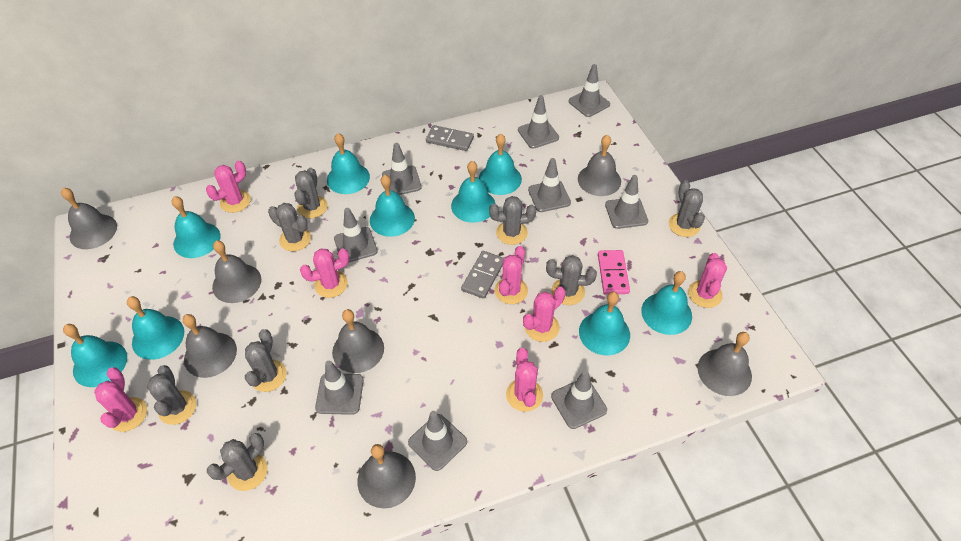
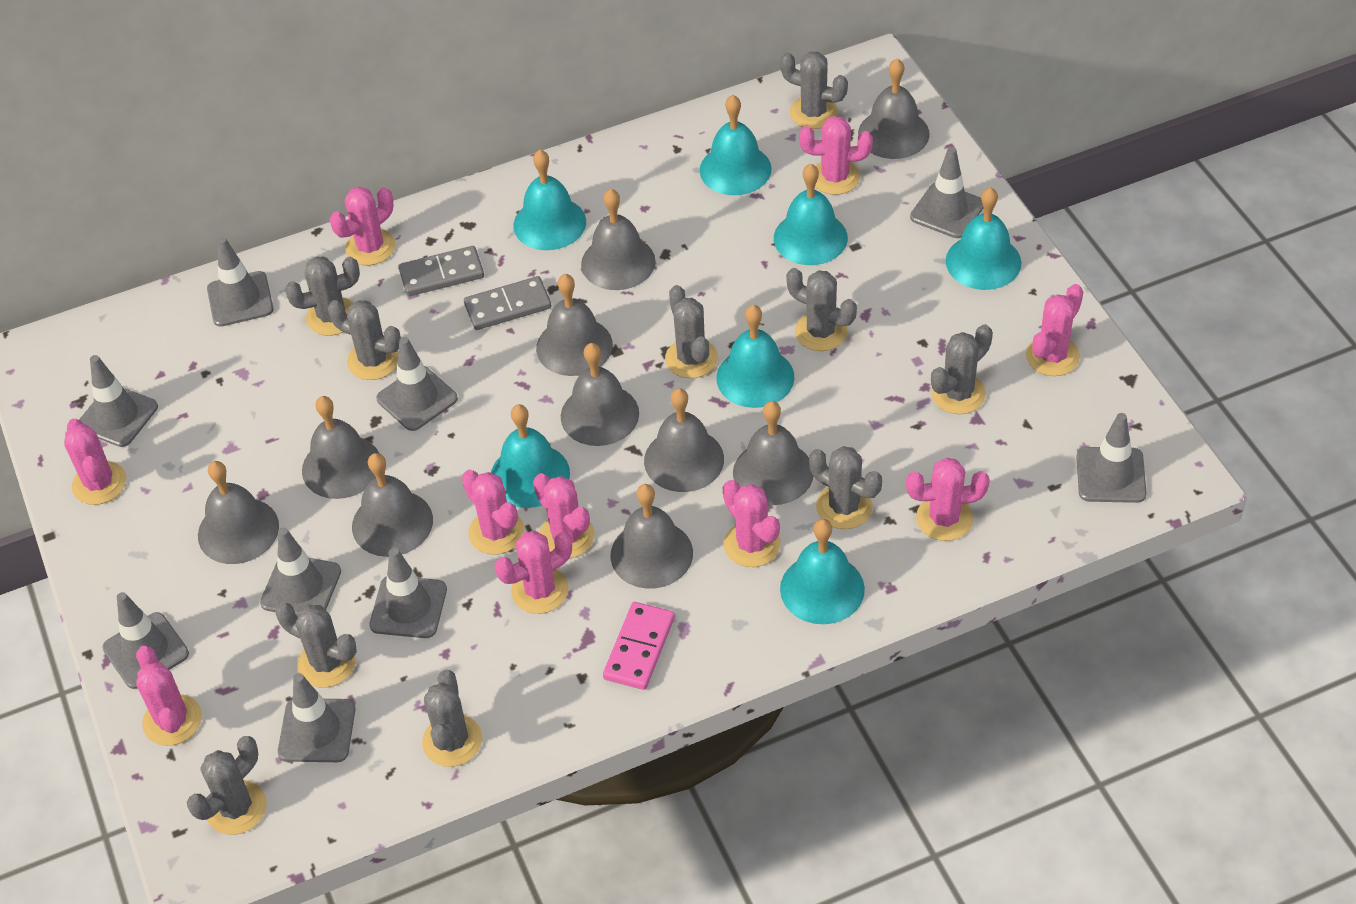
grey bell: 7 -> 10
grey cactus: 8 -> 10
pink cactus: 7 -> 10
turquoise bell: 9 -> 7

